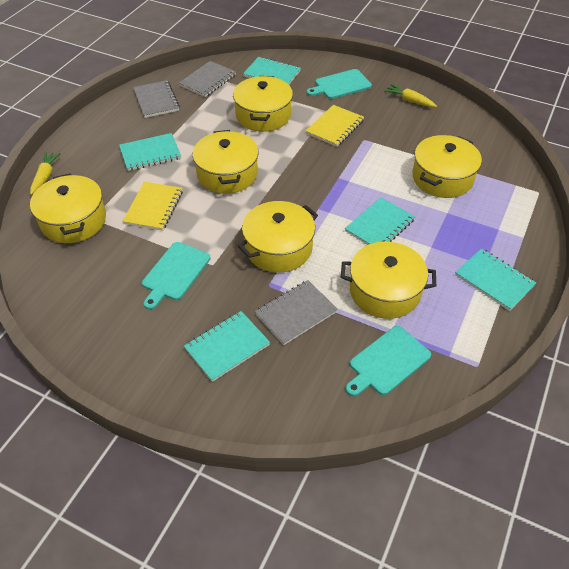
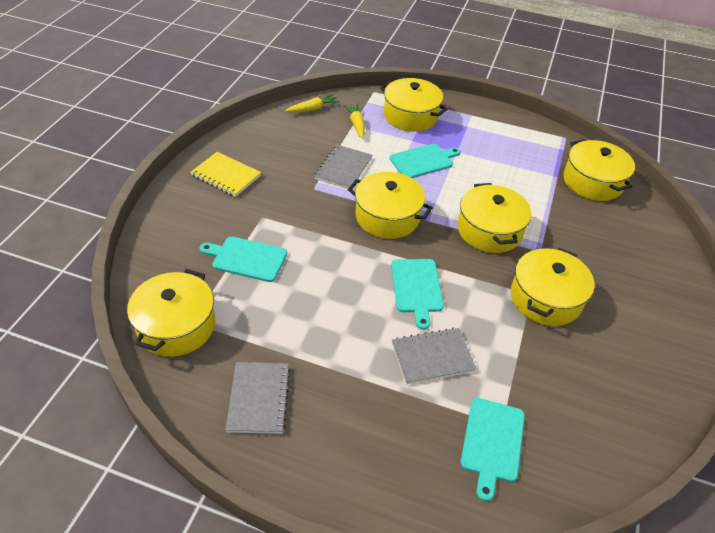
turquoise cutting board: 3 -> 4
turquoise notebook: 5 -> 0
yellow notebook: 2 -> 1

